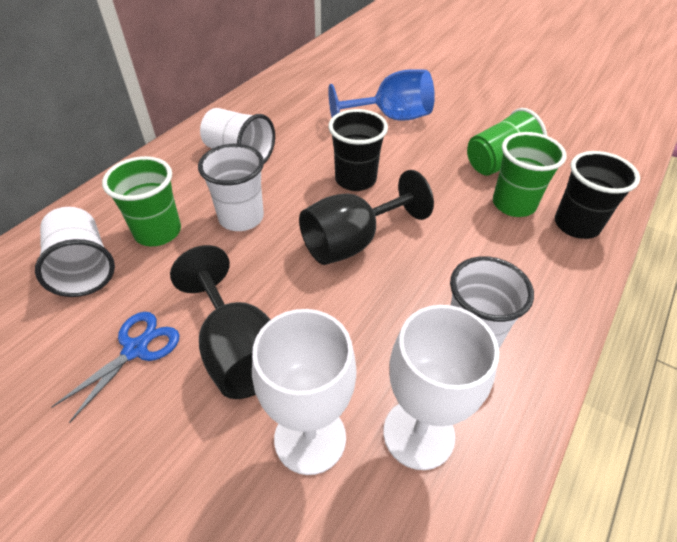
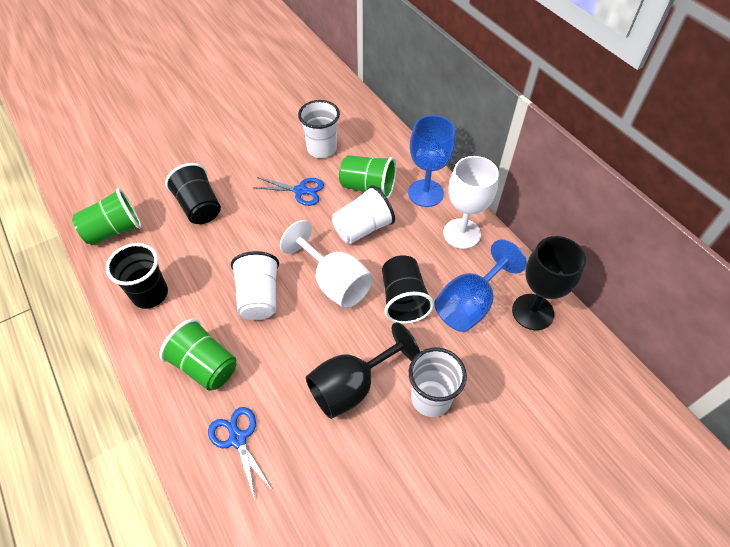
black cup: 2 -> 3
blue goblet: 1 -> 2
blue scissors: 1 -> 2

